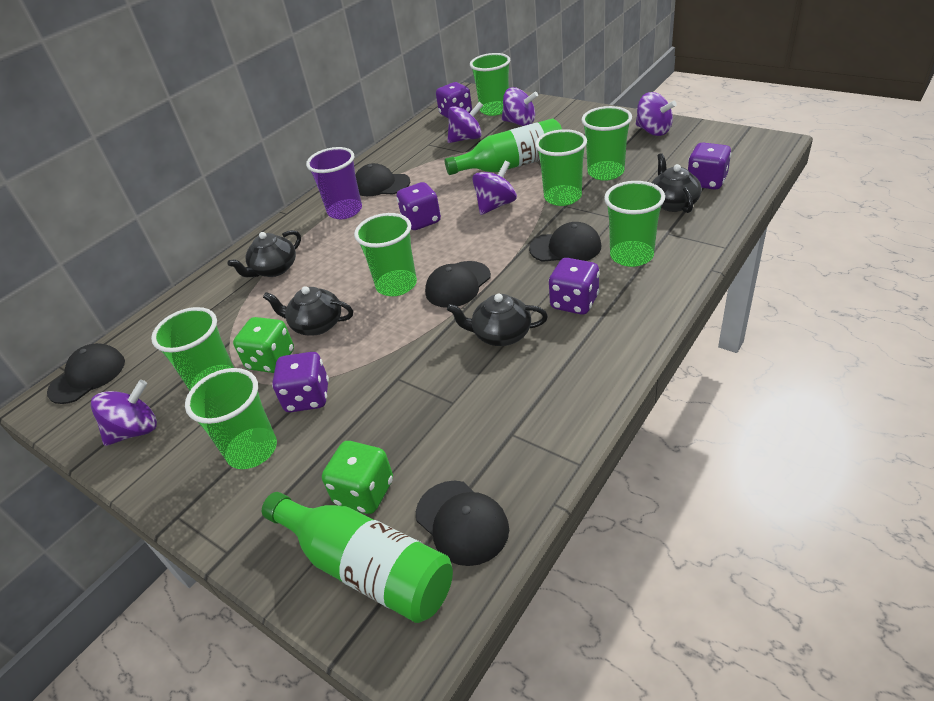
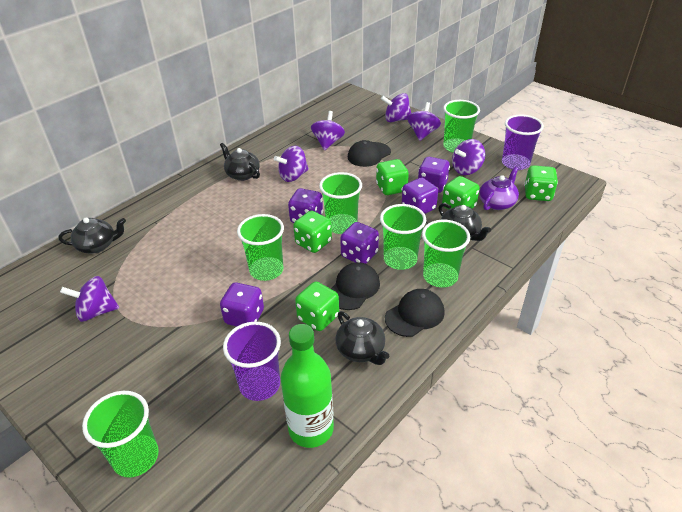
black cap: 5 -> 3
green bottle: 2 -> 1
green cup: 7 -> 6
green dice: 2 -> 5
purple cup: 1 -> 2
purple spinning top: 5 -> 6
purple teapot: 0 -> 1

